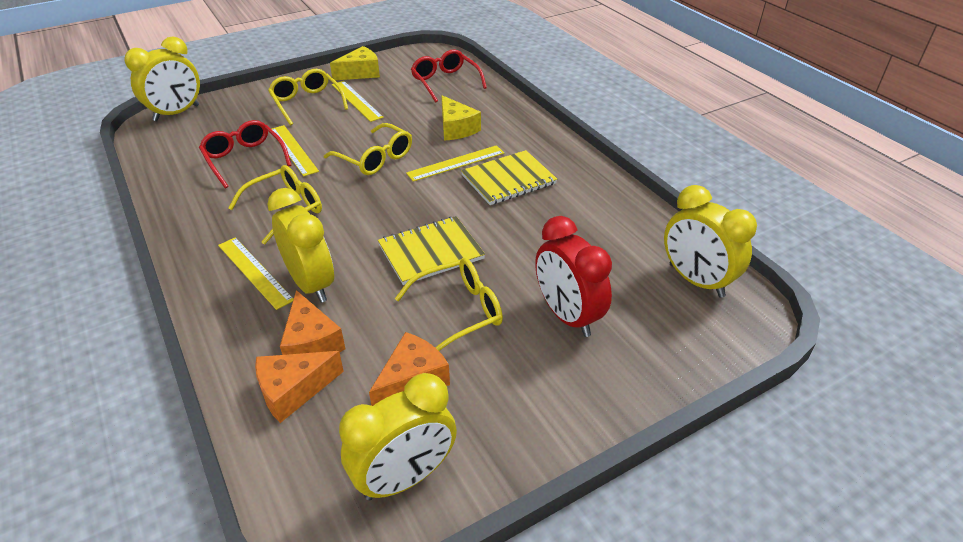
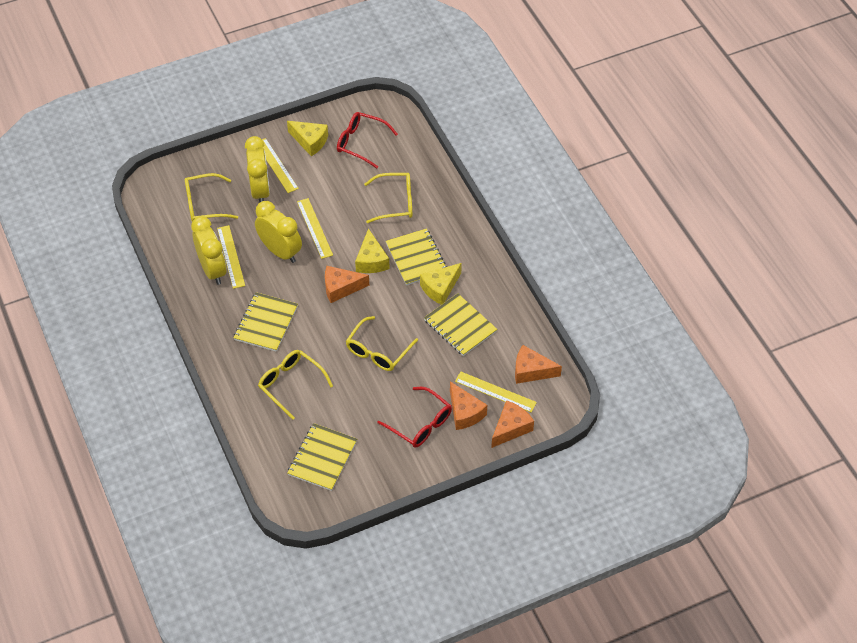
orange cheese: 3 -> 4
red clock: 1 -> 0
yellow cheese: 2 -> 3
yellow clock: 4 -> 3
yellow notebook: 2 -> 4

